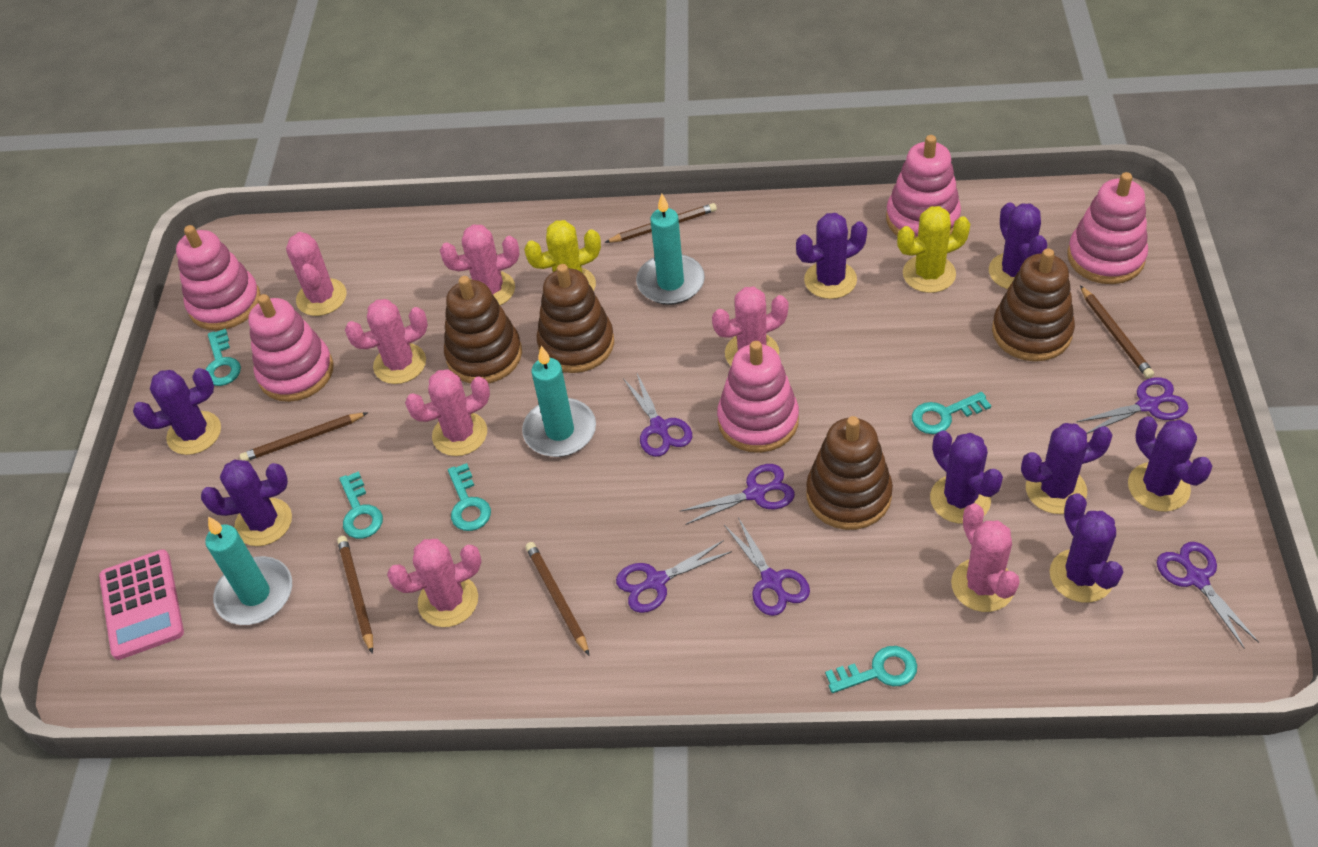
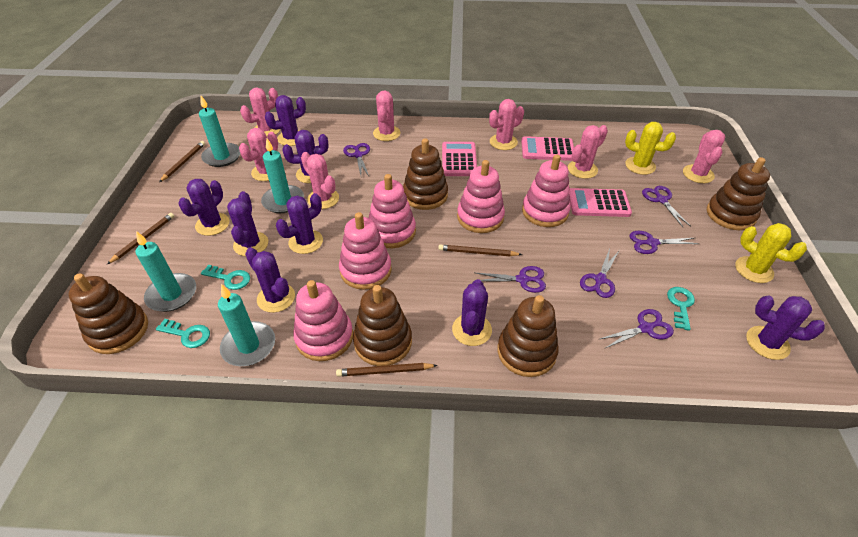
brown pencil: 5 -> 4
brown stacking toy: 4 -> 5
pink calculator: 1 -> 3
turquoise candle: 3 -> 4
turquoise key: 5 -> 3

